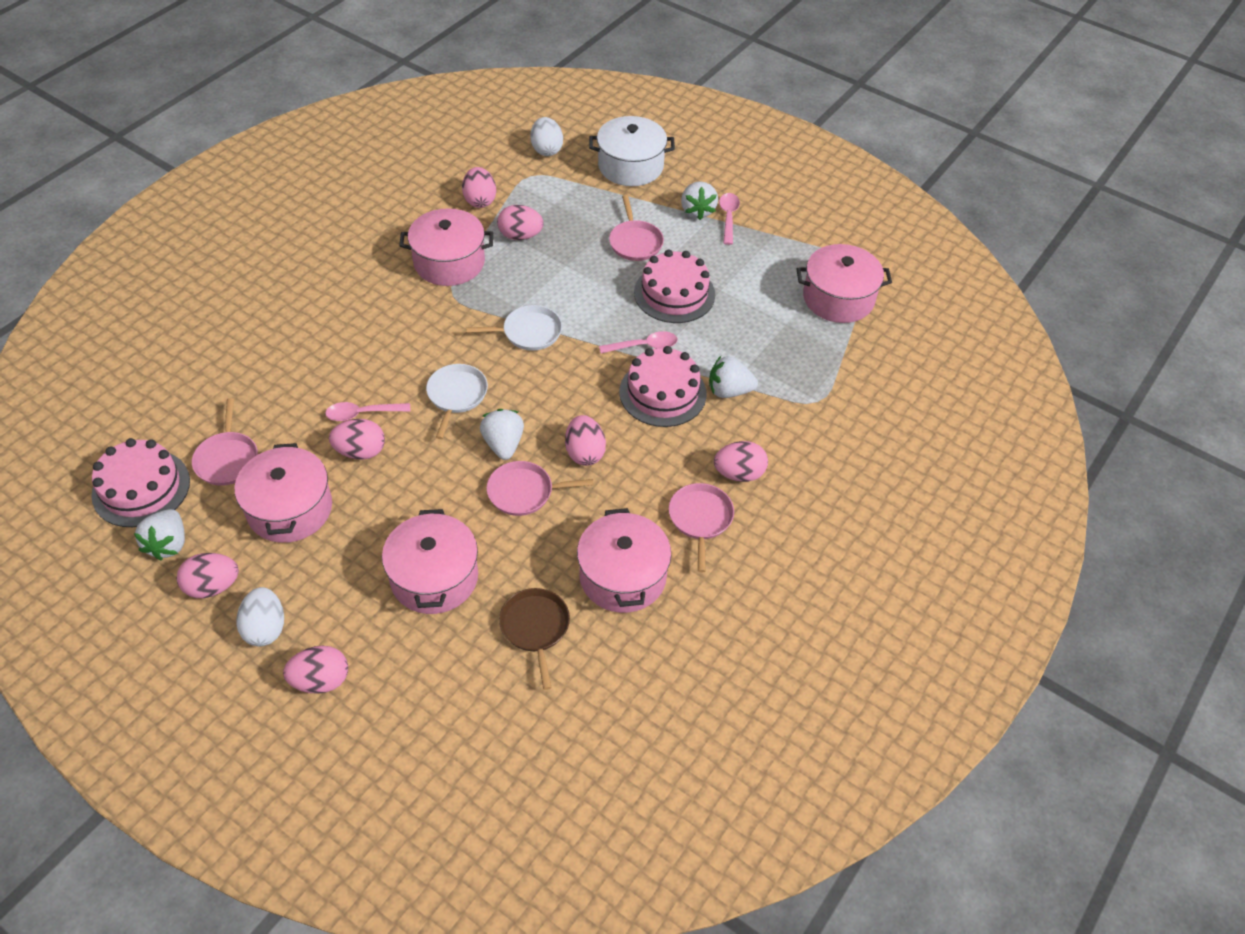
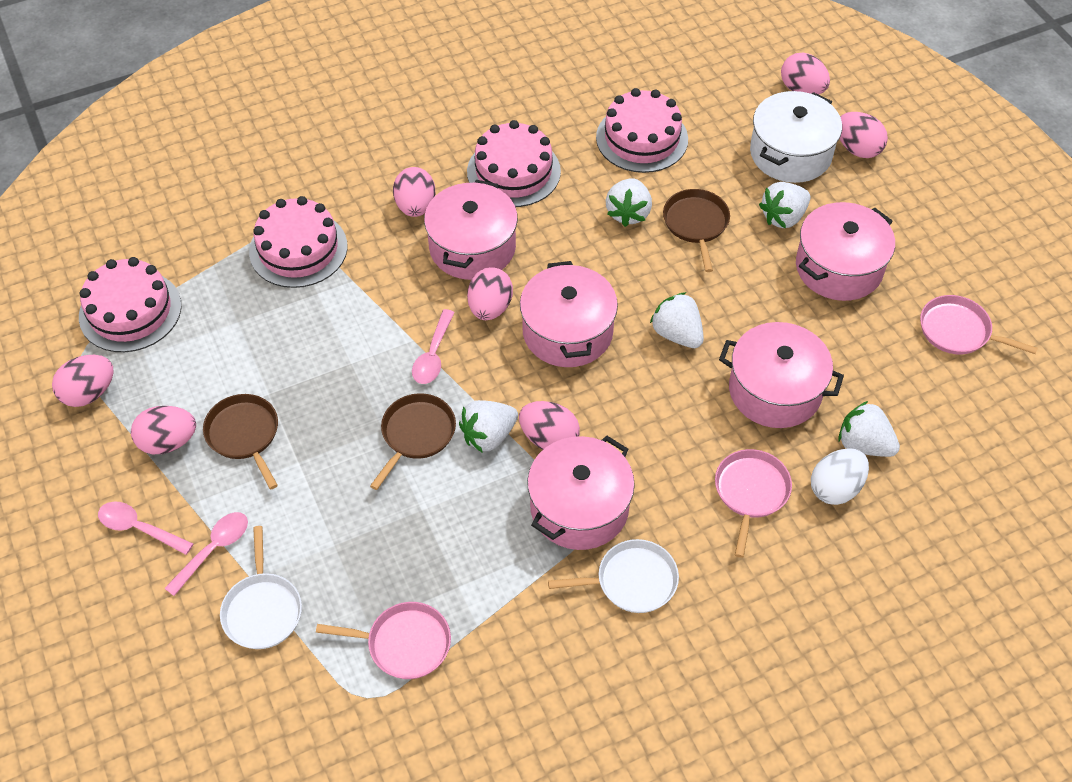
brown pan: 1 -> 3
pink cake: 3 -> 4
pink pan: 4 -> 3
white egg: 2 -> 1
white strawberry: 4 -> 5

